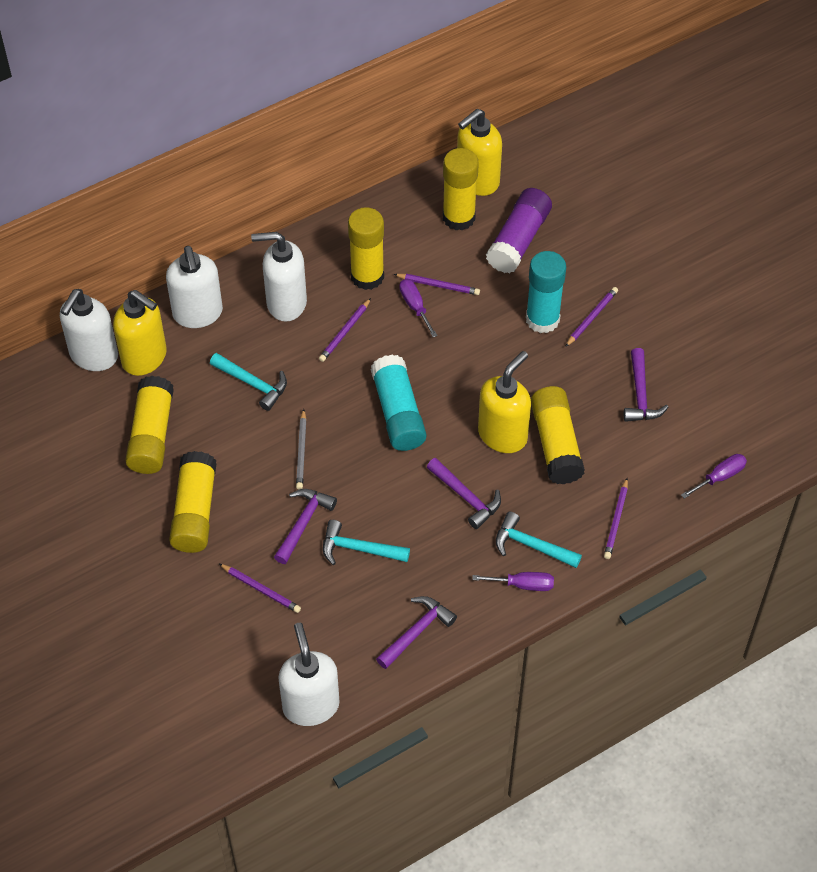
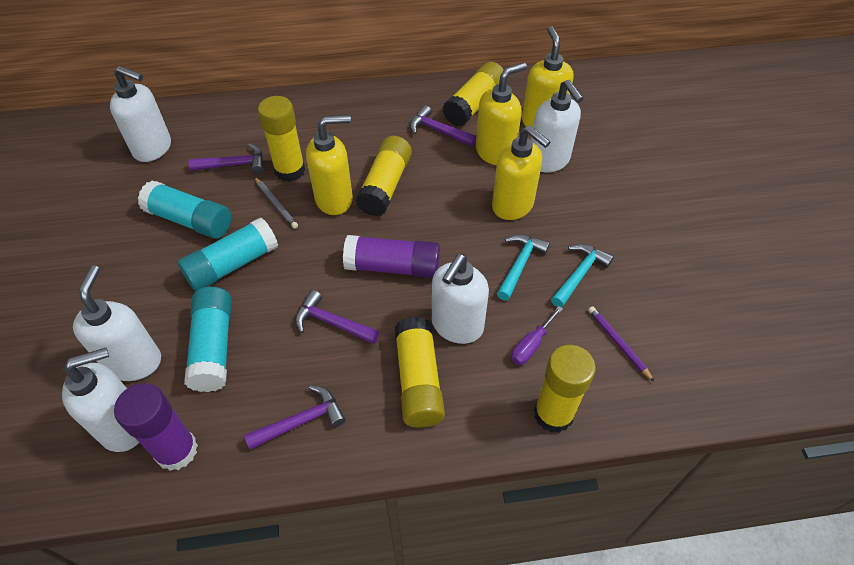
purple glue stick: 1 -> 2
purple pencil: 5 -> 1
purple screwdriver: 3 -> 1
turquoise glue stick: 2 -> 3
turquoise hammer: 3 -> 2
white soap dispenser: 4 -> 5
yellow soap dispenser: 3 -> 4

